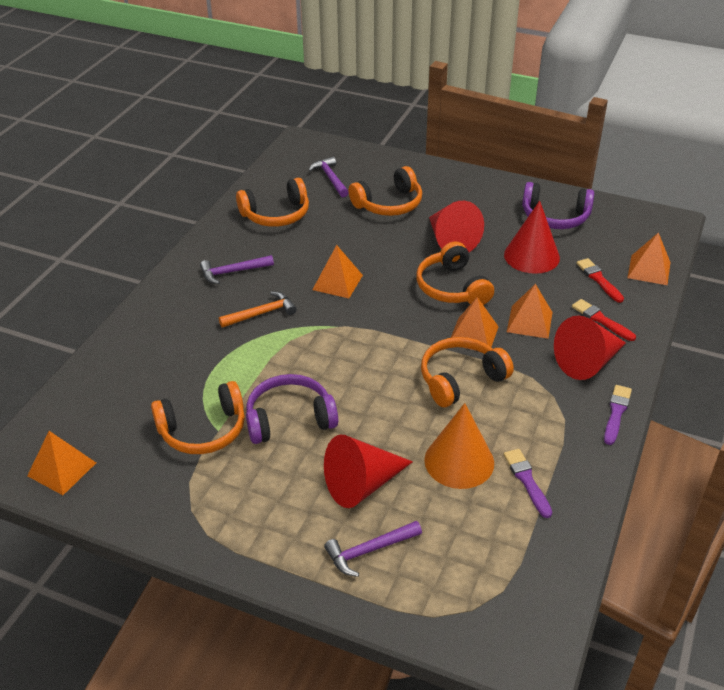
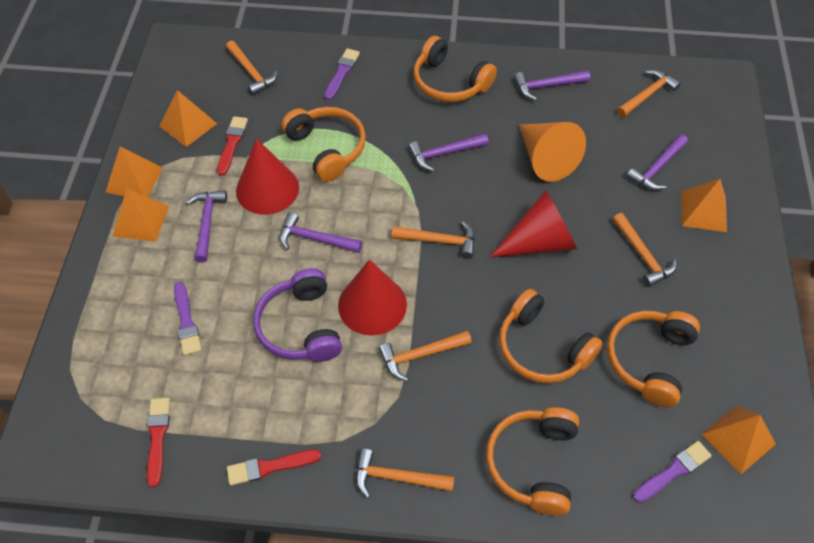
orange hammer: 1 -> 6
purple brush: 2 -> 3
purple hammer: 3 -> 5
purple headphones: 2 -> 1
red brush: 2 -> 3
red cone: 4 -> 3

